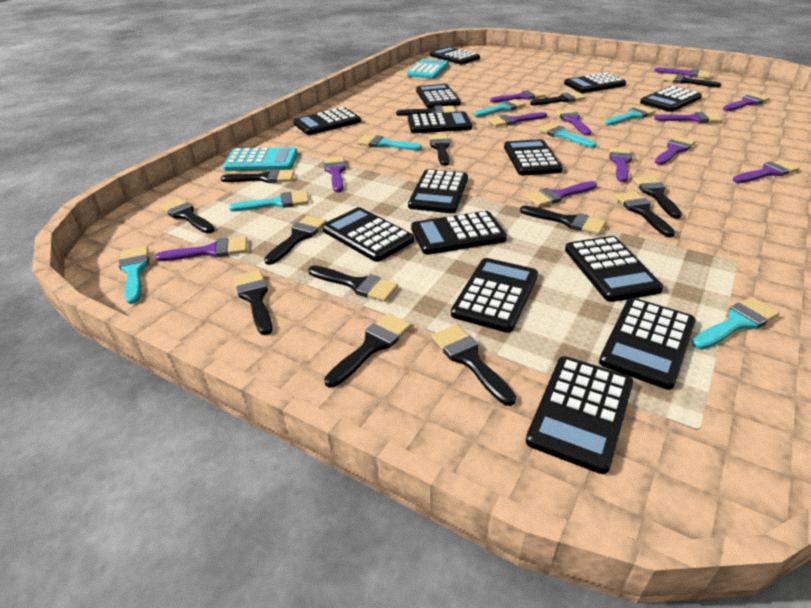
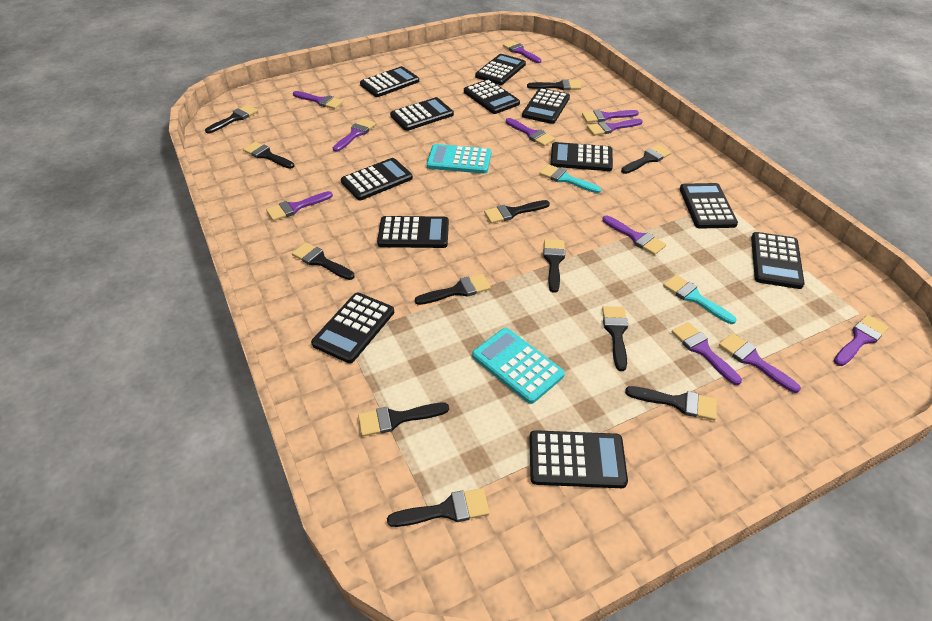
black brush: 14 -> 12
black calculator: 14 -> 12
purple brush: 12 -> 11
turquoise brush: 7 -> 2

